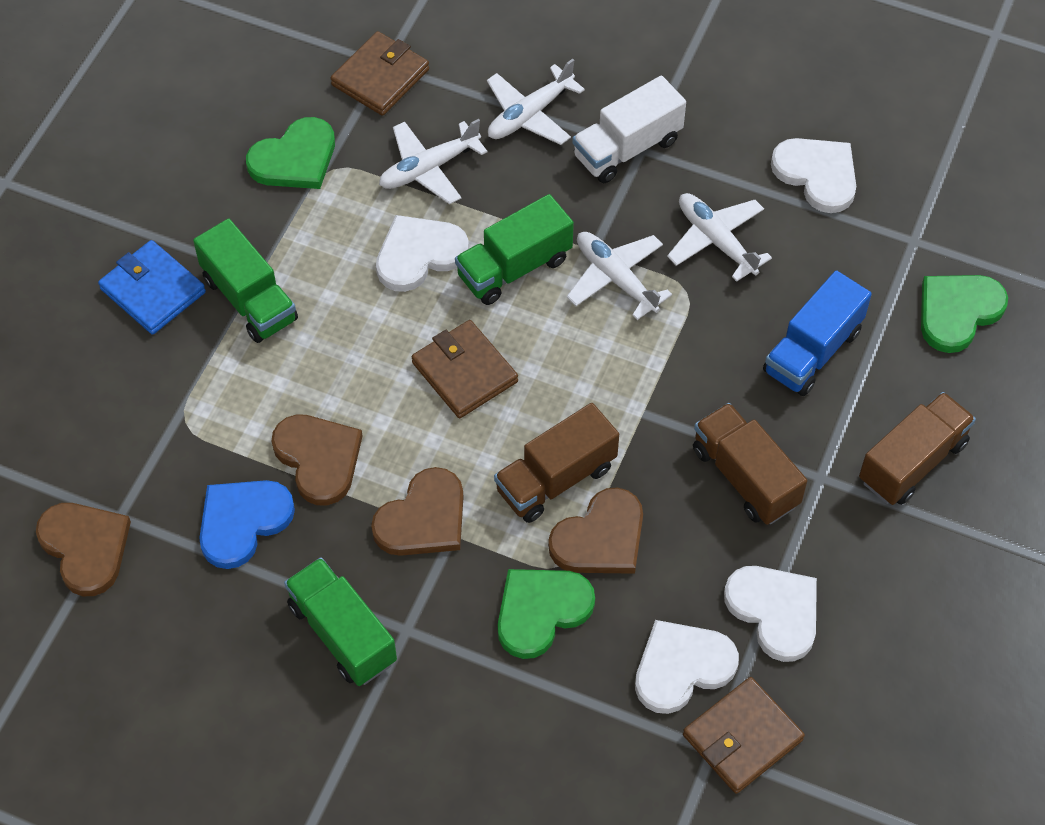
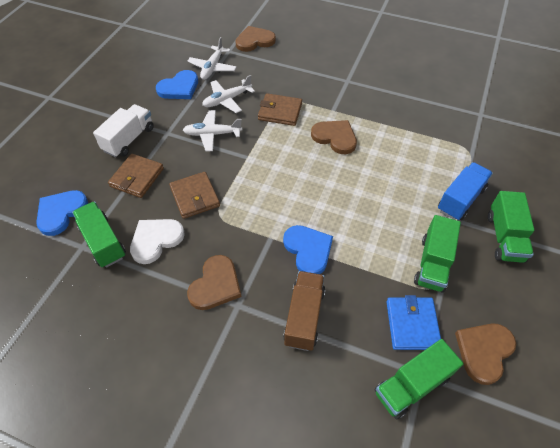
blue heart: 1 -> 3
brown truck: 3 -> 1
green heart: 3 -> 0
green truck: 3 -> 4
white heart: 4 -> 1
white plane: 4 -> 3

